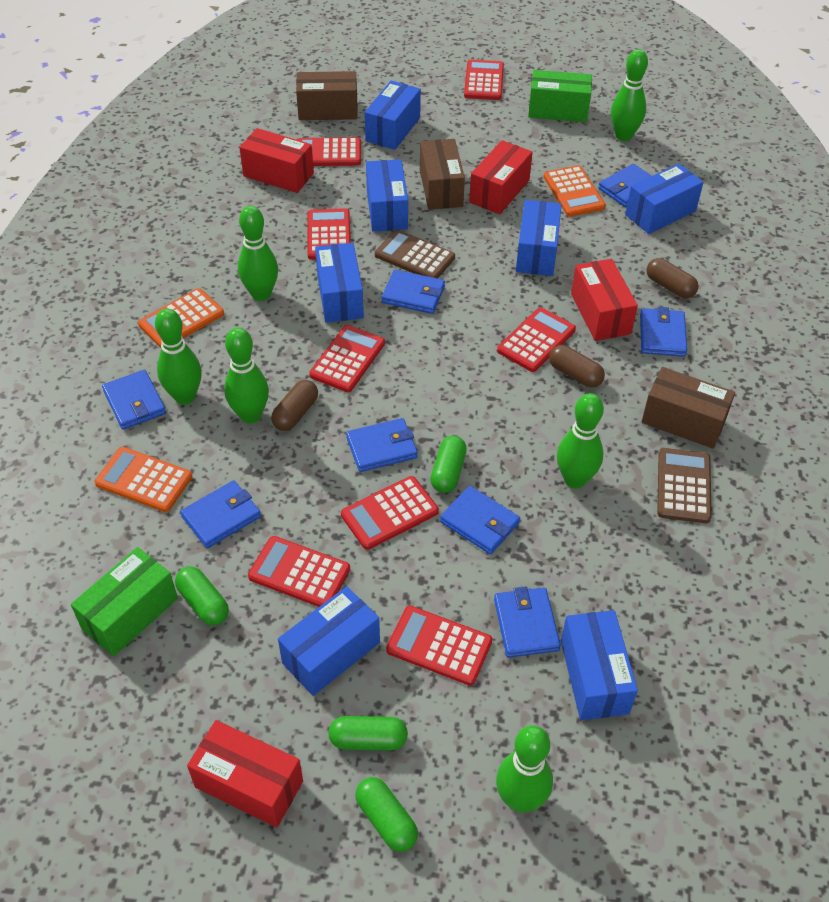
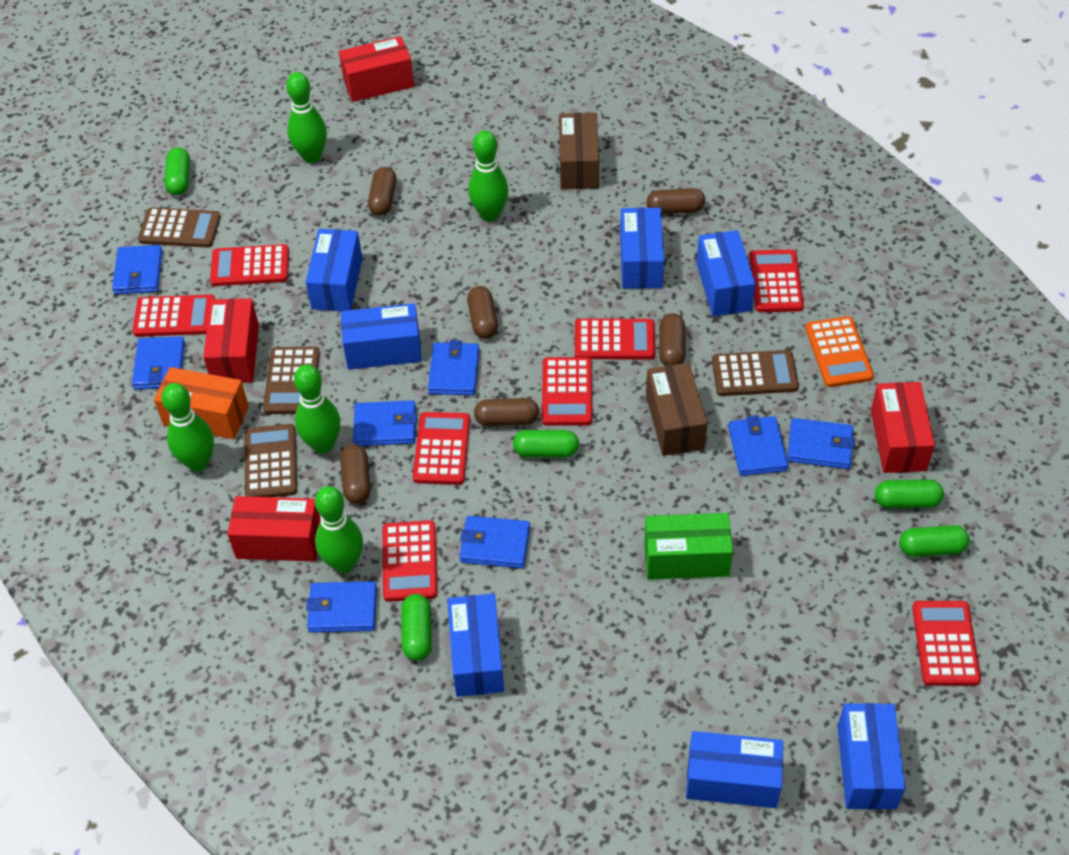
brown box: 3 -> 2
brown calculator: 2 -> 4
brown capsule: 3 -> 6
green bowling pin: 6 -> 5
green box: 2 -> 1
green capsule: 4 -> 5
orange box: 0 -> 1
orange calculator: 3 -> 1

